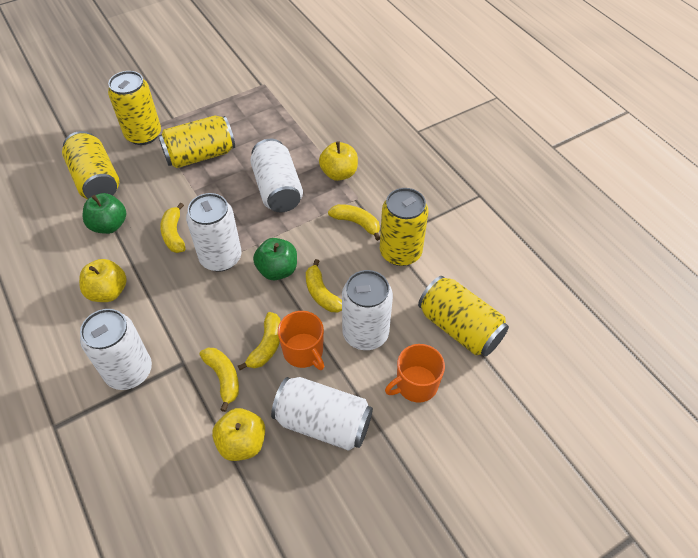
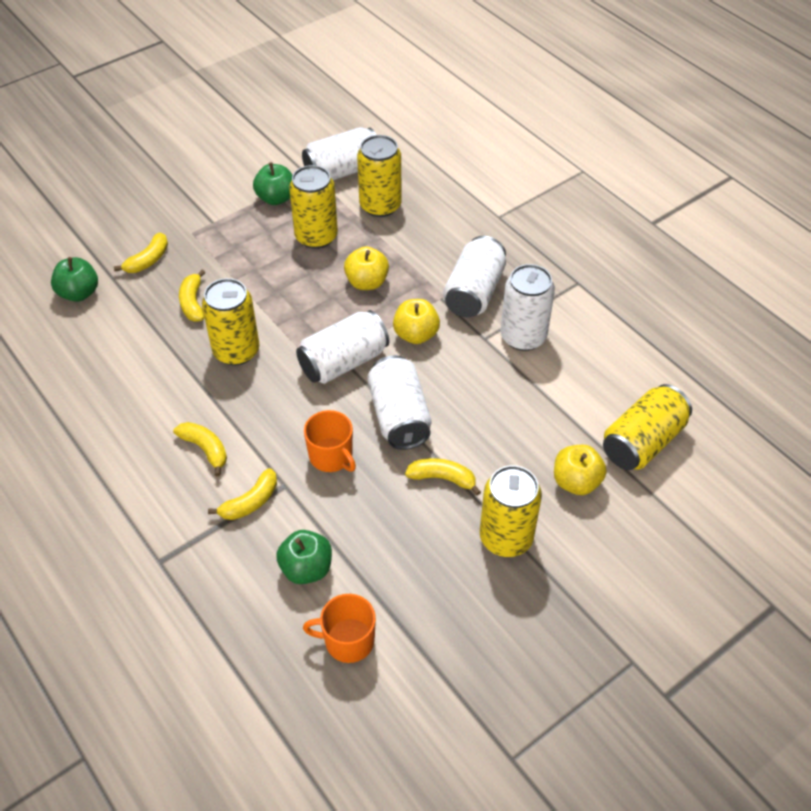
green apple: 2 -> 3

